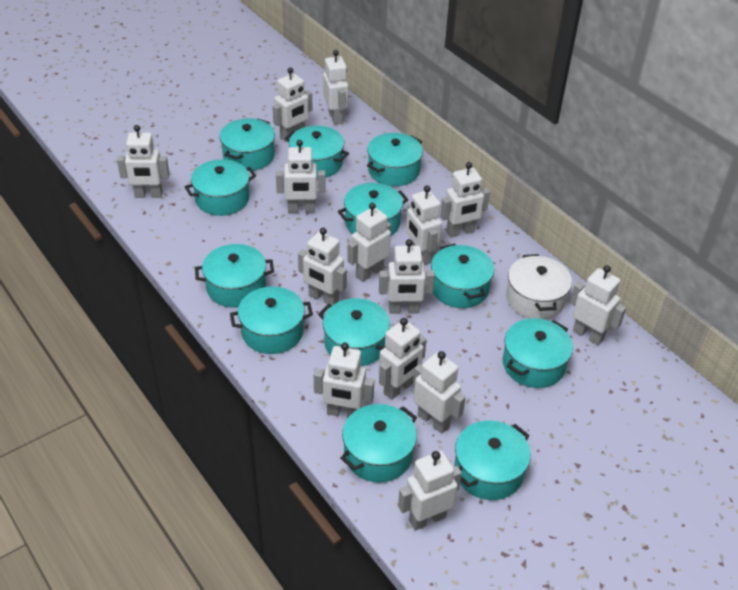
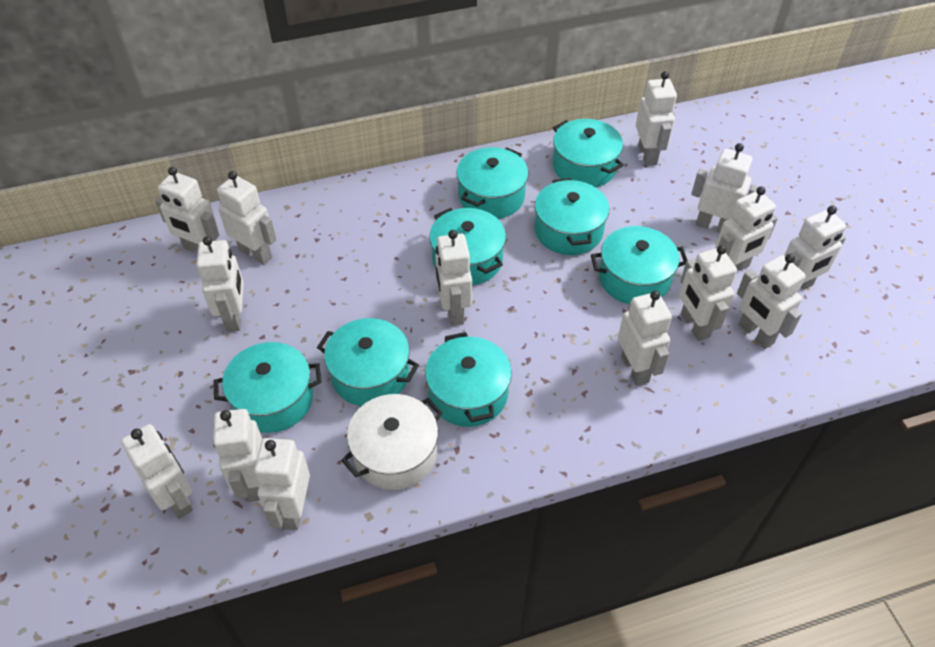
turquoise pot: 12 -> 8

